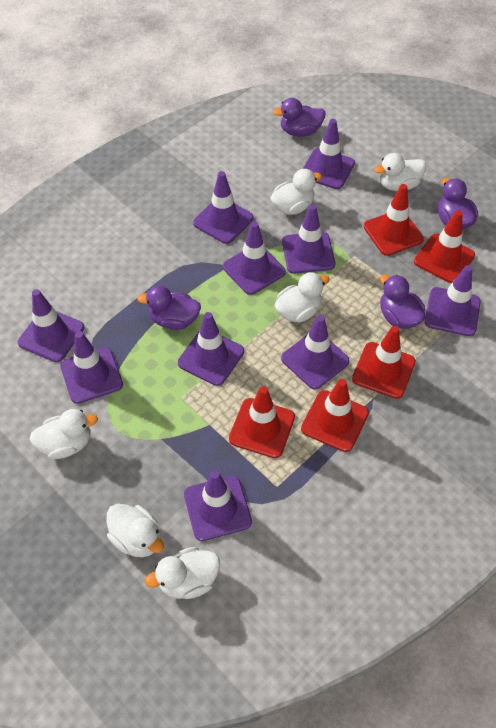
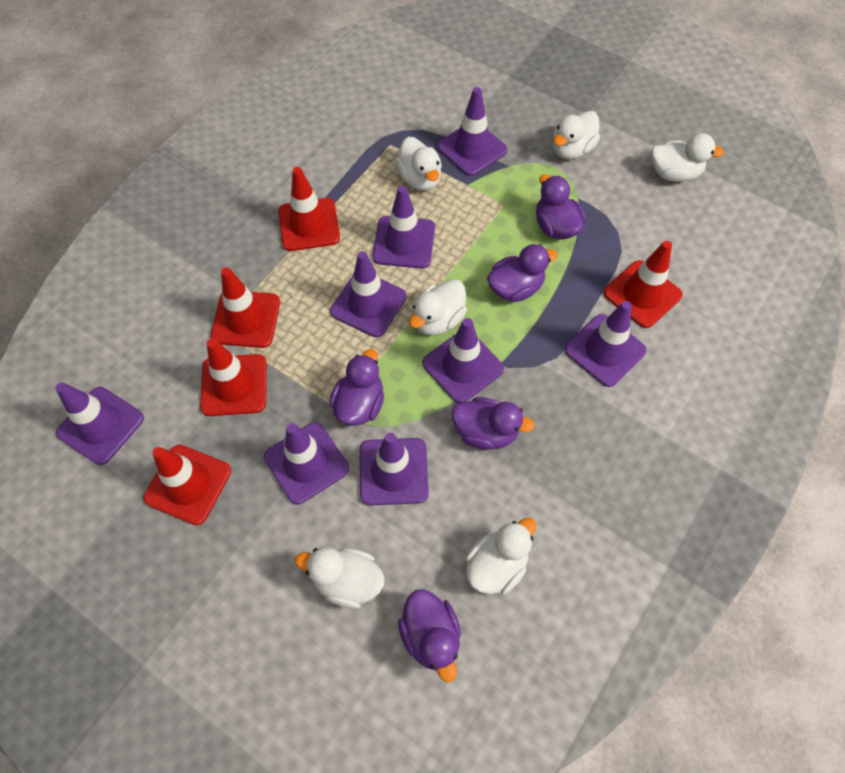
purple duck: 4 -> 5
purple traffic cone: 10 -> 8

